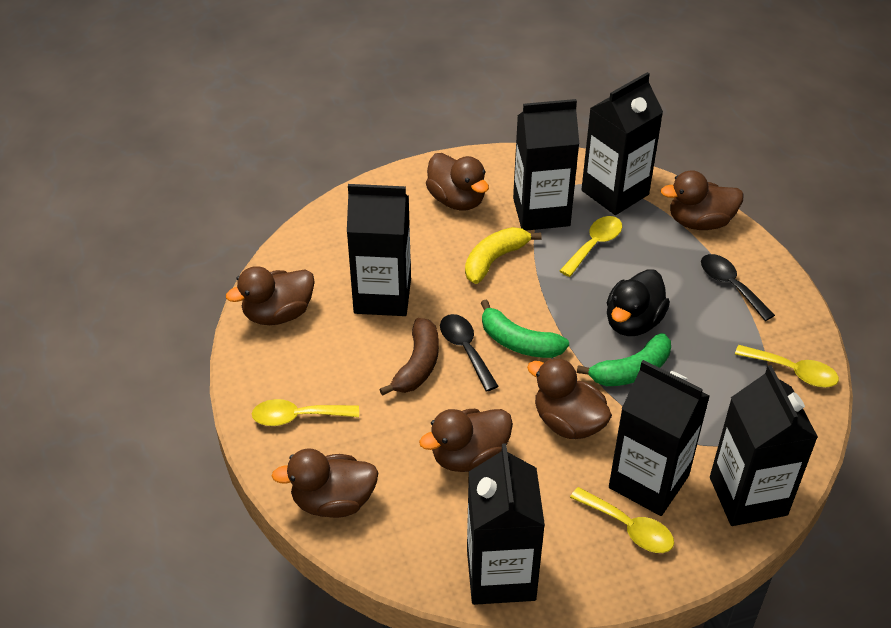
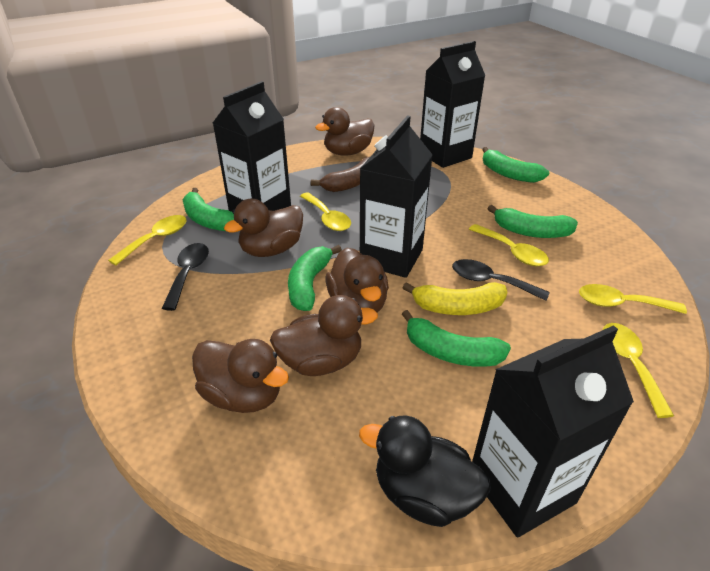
black carton: 6 -> 4
brown duck: 6 -> 5
green banana: 2 -> 5
yellow spoon: 4 -> 5

